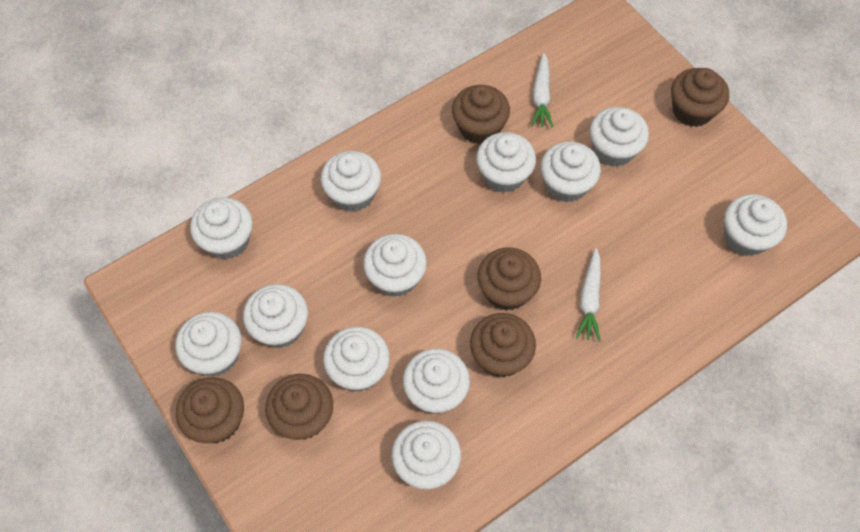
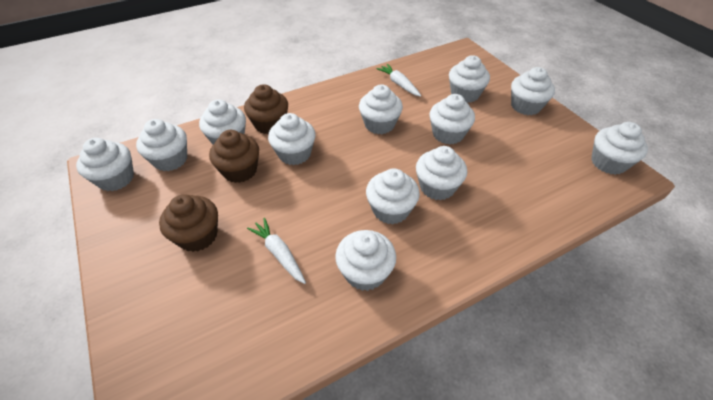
brown cupcake: 6 -> 3

